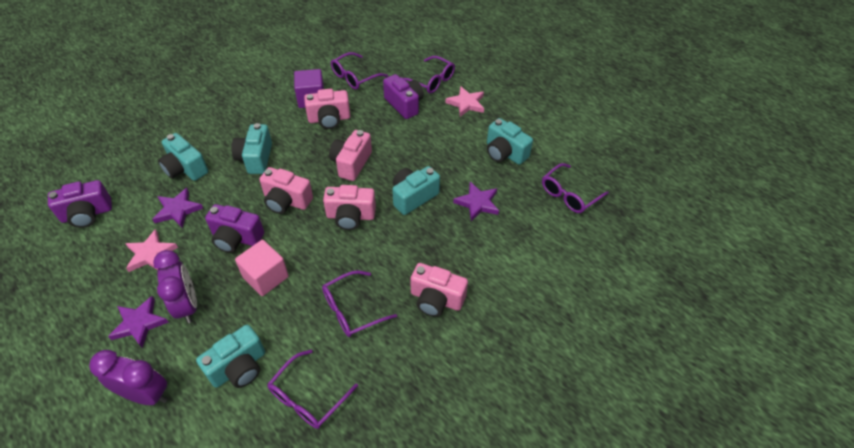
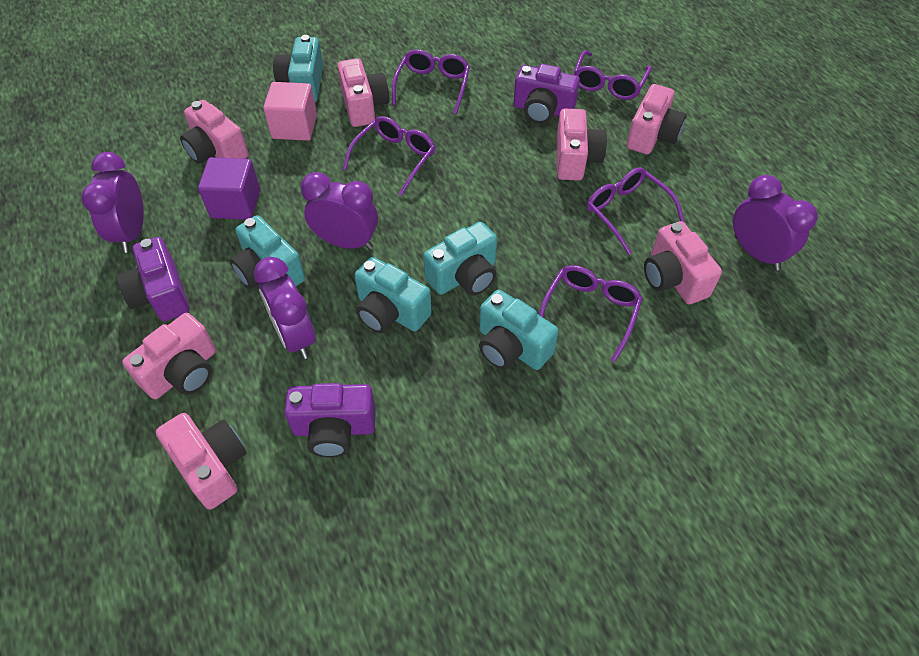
pink camera: 5 -> 7
pink star: 2 -> 0
purple clock: 2 -> 4
purple star: 3 -> 0

